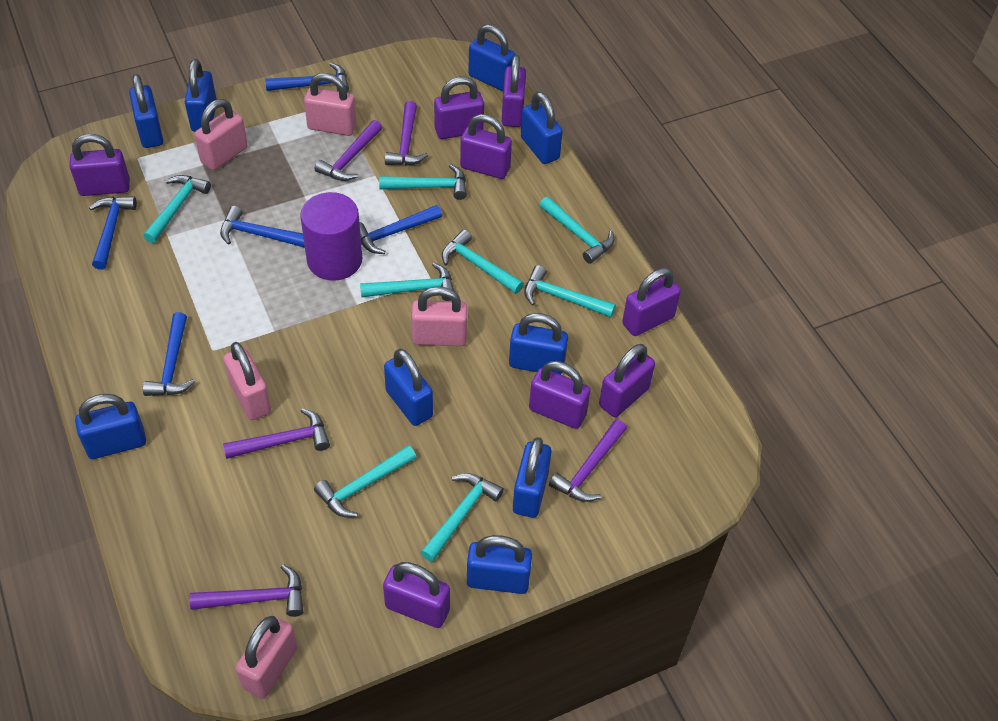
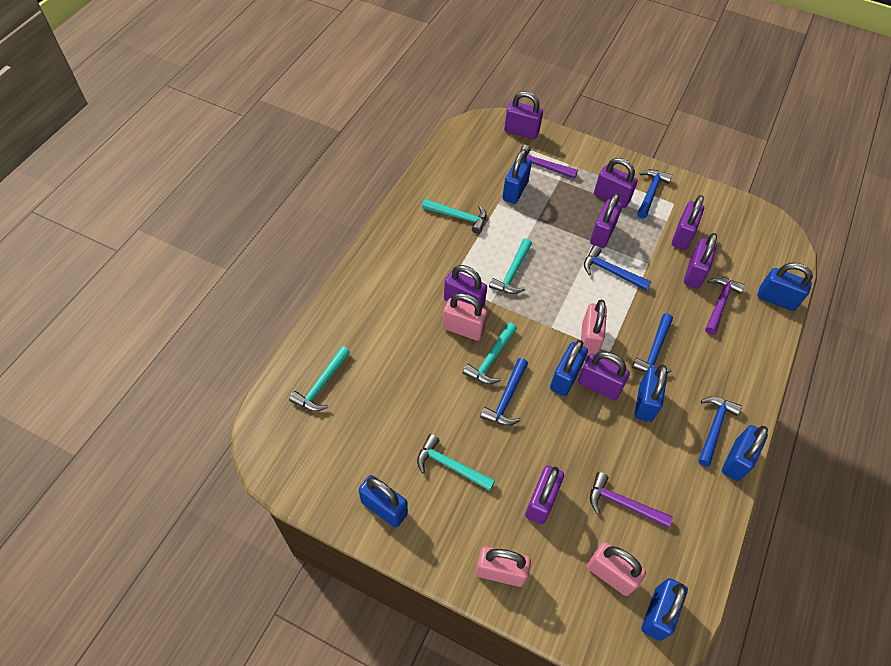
blue padlock: 9 -> 7
pink padlock: 5 -> 4
purple cylinder: 1 -> 0
purple hammer: 5 -> 3
turquoise hammer: 8 -> 5

